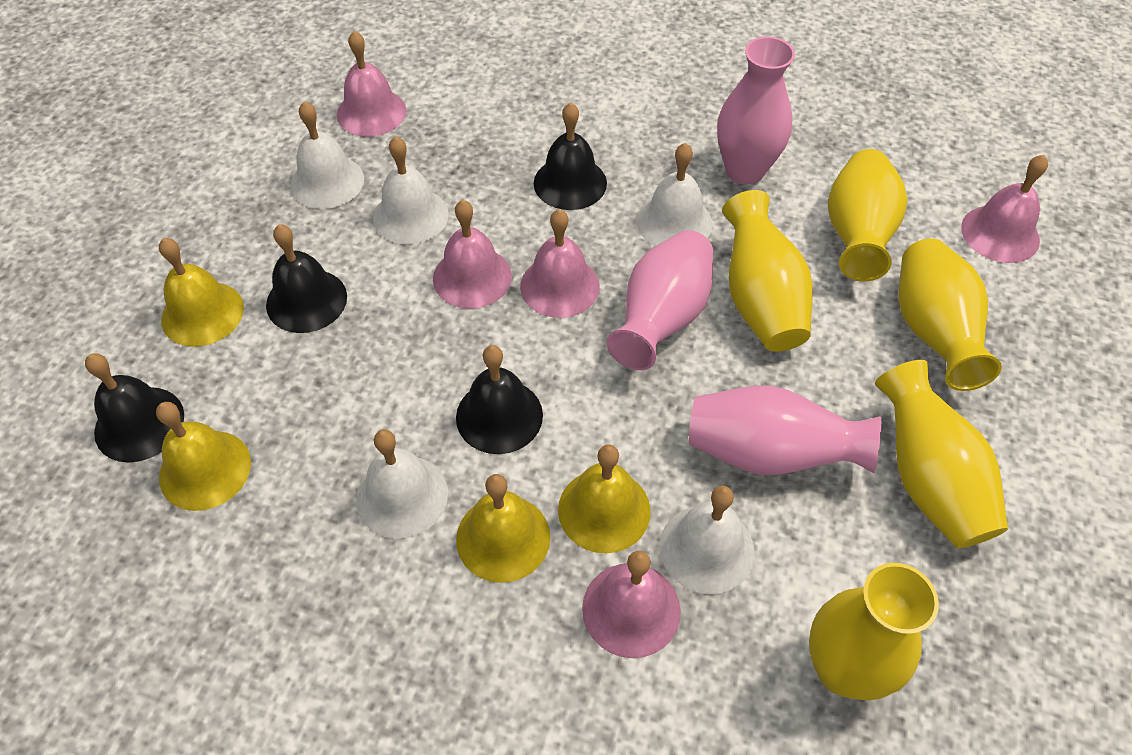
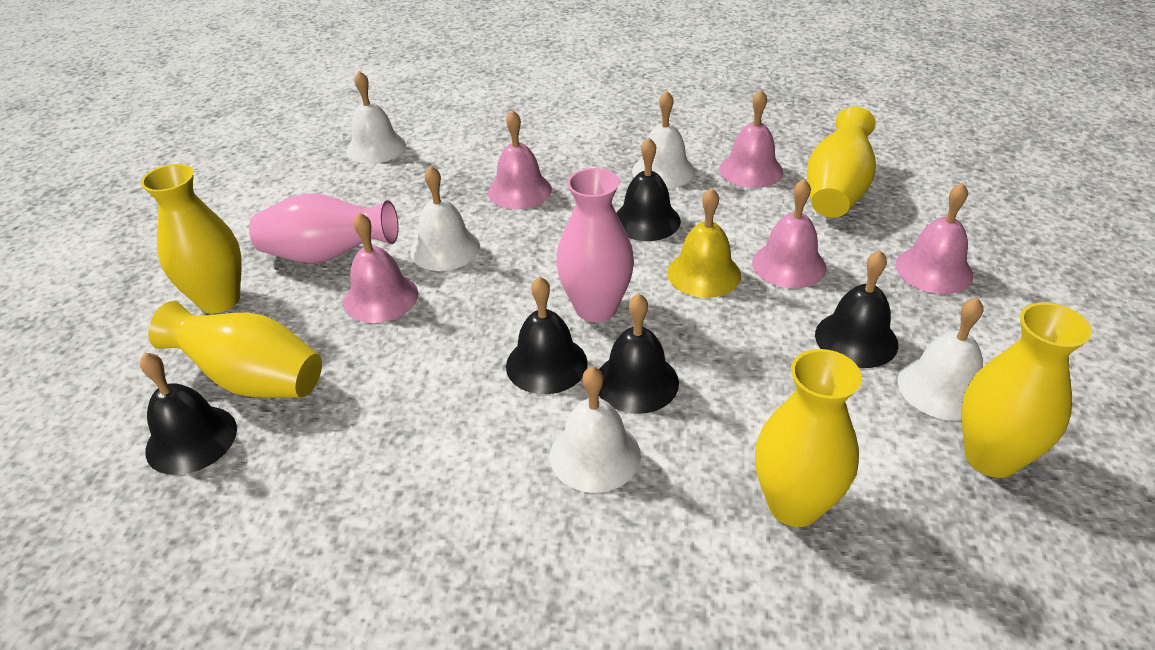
black bell: 4 -> 5
pink vase: 3 -> 2
yellow bell: 4 -> 1

